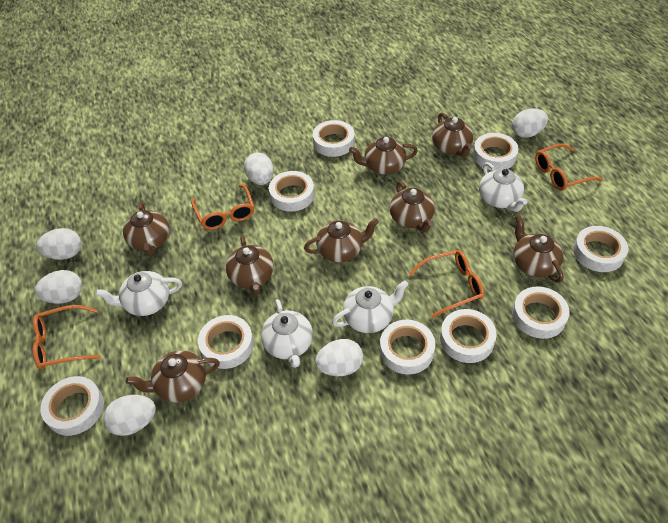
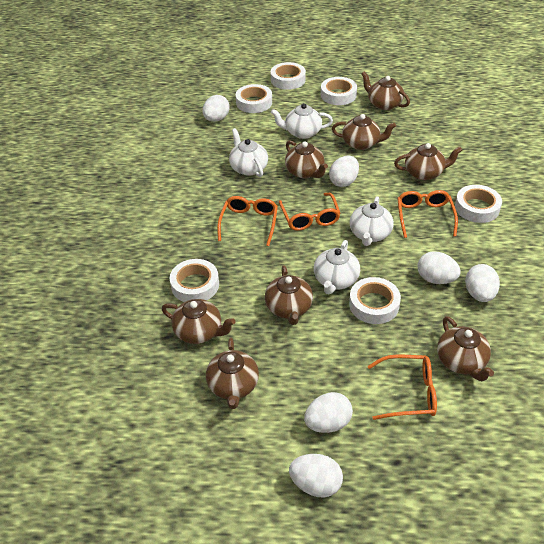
white tape: 9 -> 6

